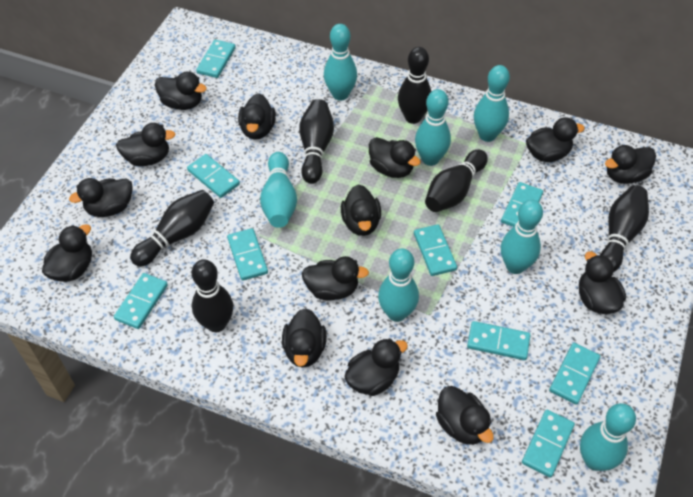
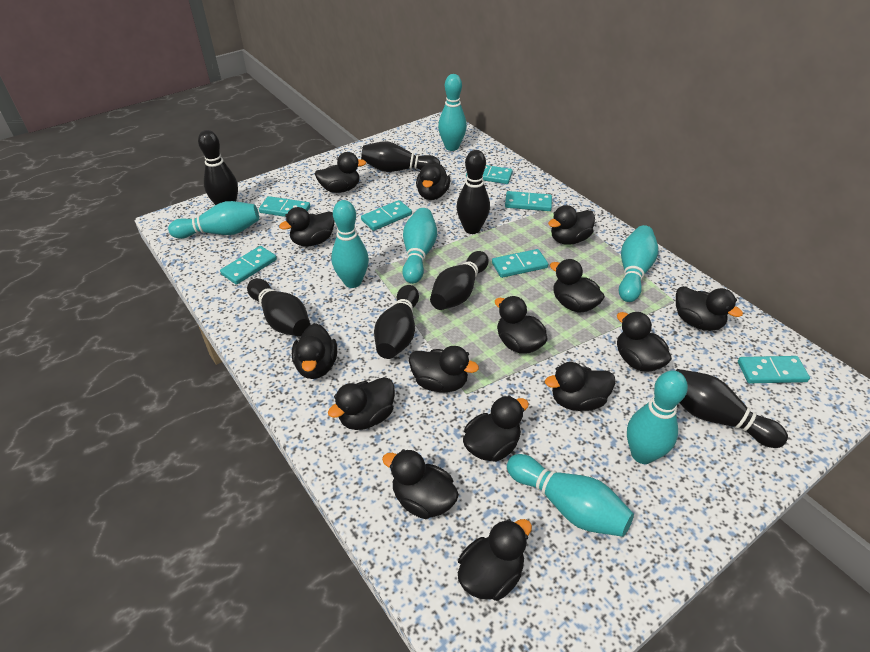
black bowling pin: 6 -> 7
black duck: 14 -> 15
turquoise domino: 9 -> 7

